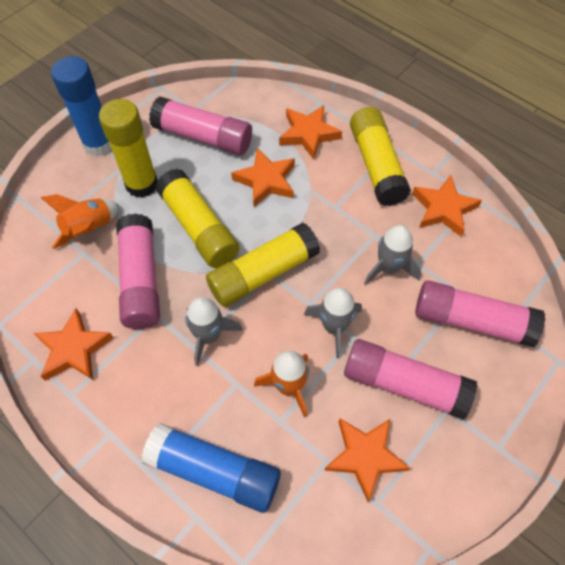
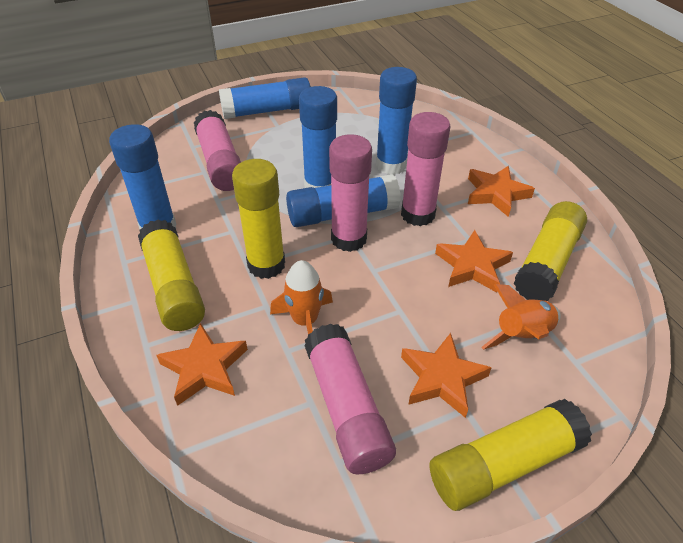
blue glue stick: 2 -> 5
grey rocket: 3 -> 0
orange star: 5 -> 4

